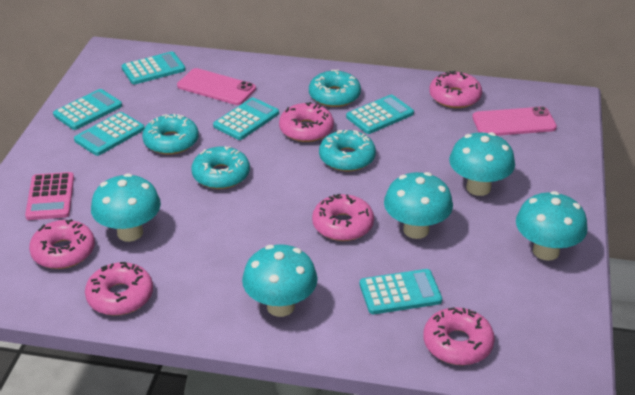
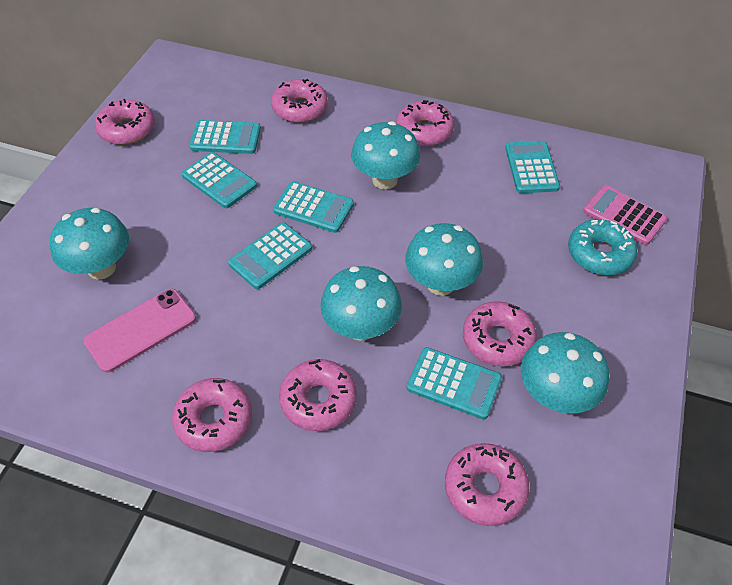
pink donut: 6 -> 7
pink phone: 2 -> 1
turquoise donut: 4 -> 1

